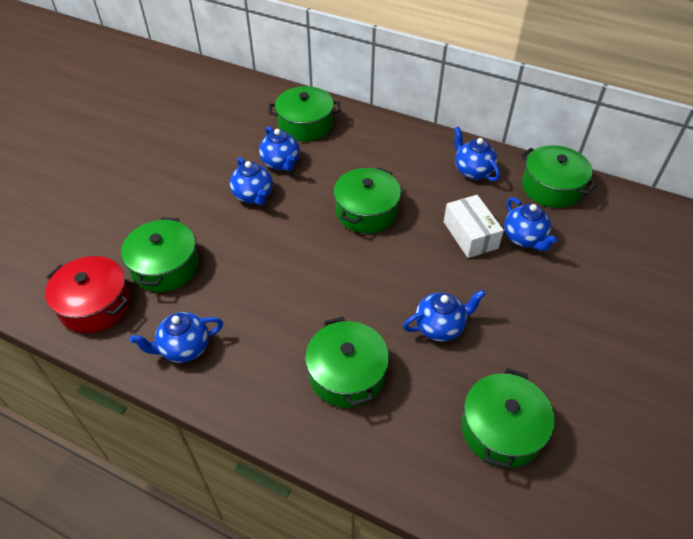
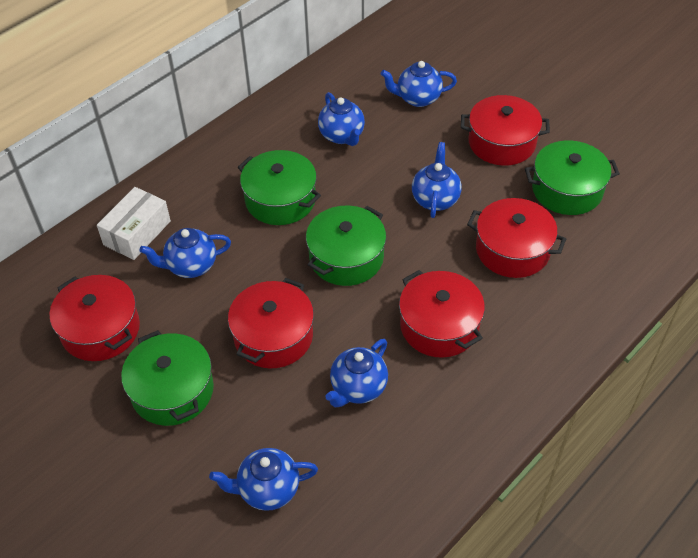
green pot: 6 -> 4
red pot: 1 -> 5

